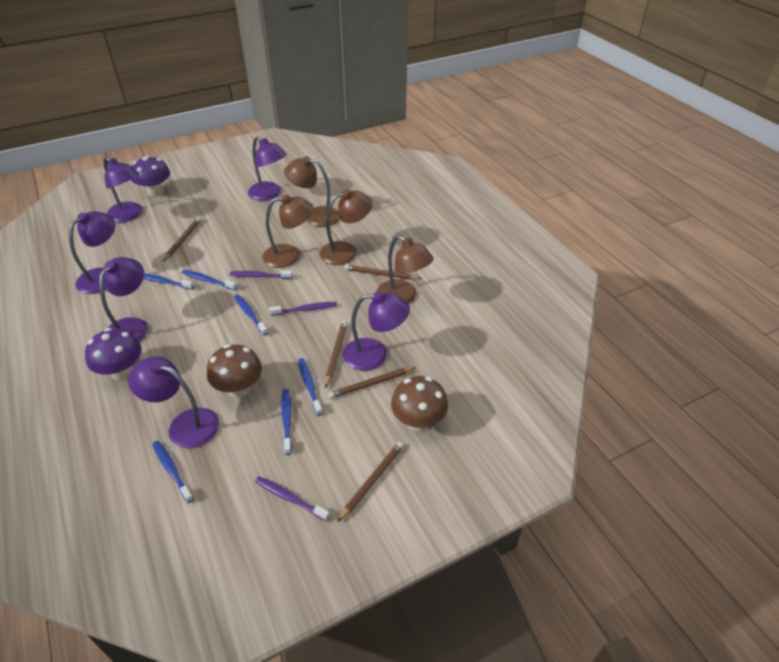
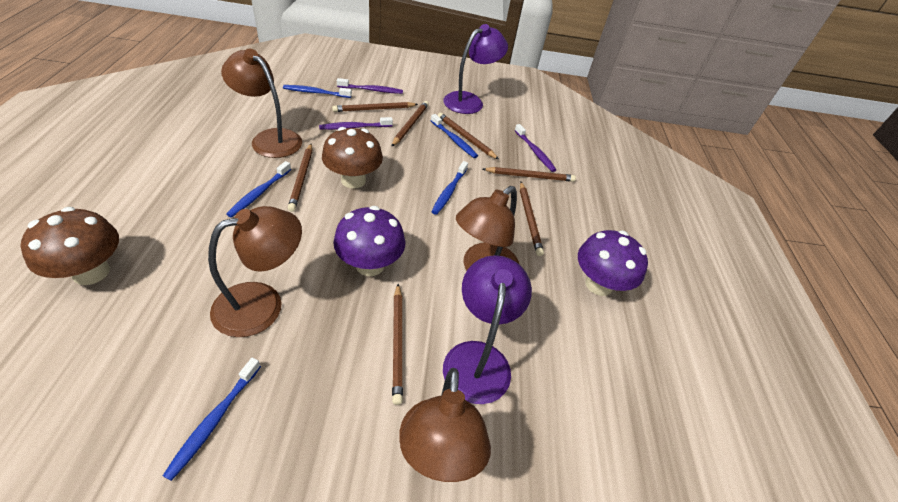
blue toothbrush: 6 -> 5
brown pencil: 5 -> 7
purple lamp: 6 -> 2

